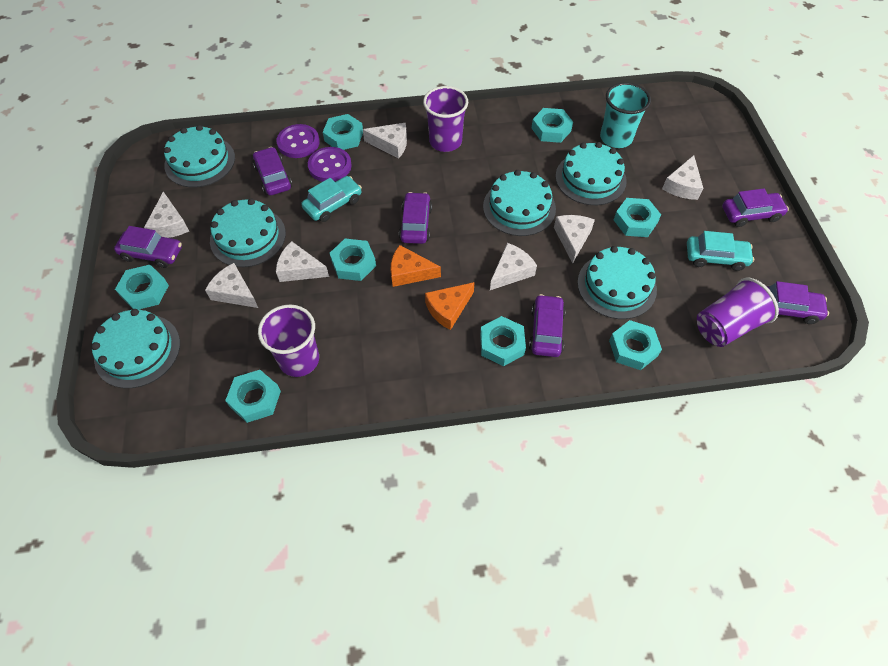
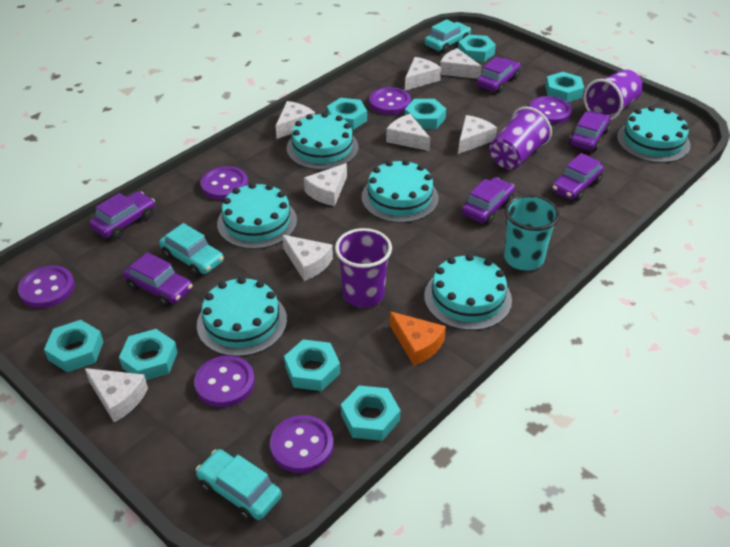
orange cheese: 2 -> 1
purple button: 2 -> 6
turquoise car: 2 -> 3
white cheese: 7 -> 8

